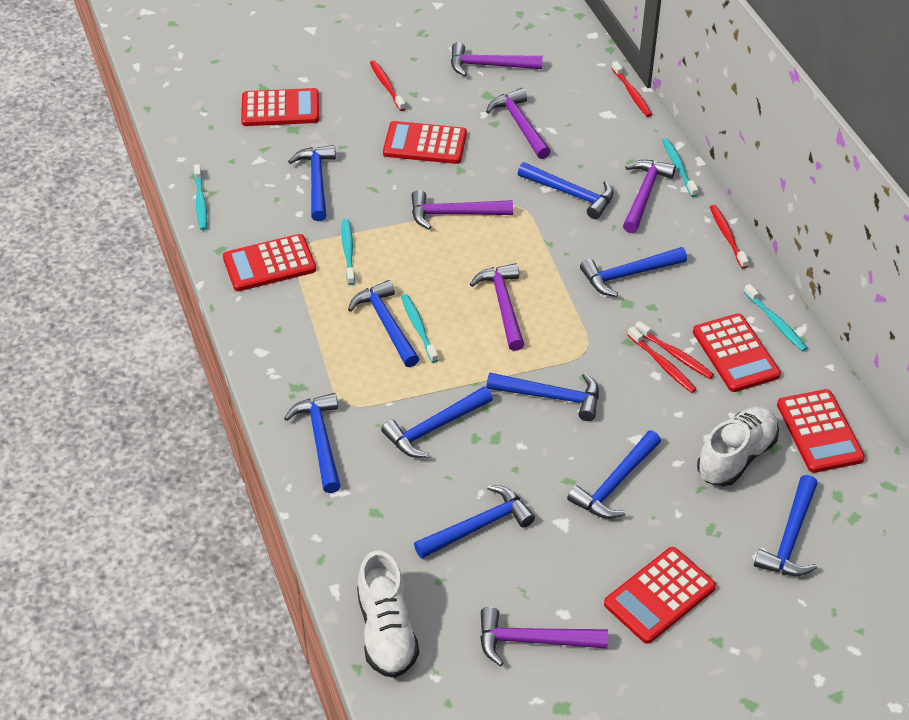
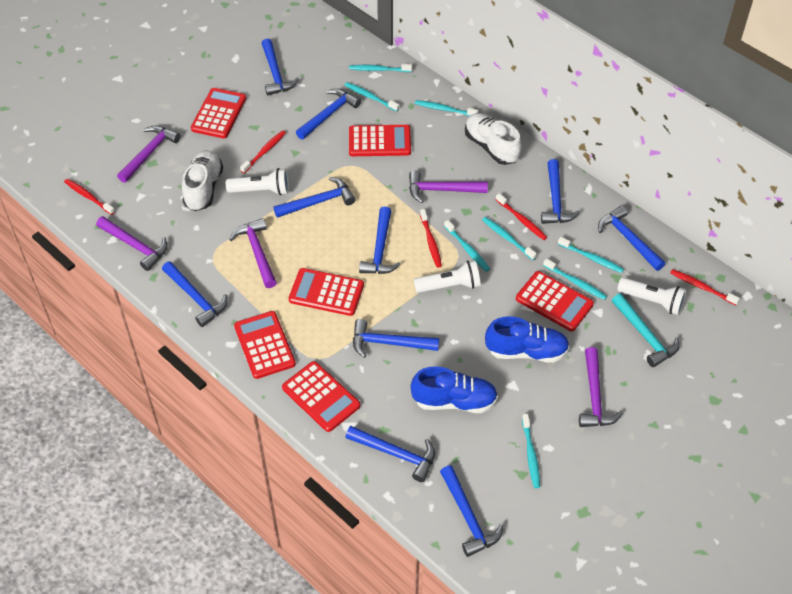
blue shoe: 0 -> 2
purple hammer: 6 -> 5
turquoise hammer: 0 -> 1
turquoise toothbrush: 5 -> 8
white flashlight: 0 -> 3

